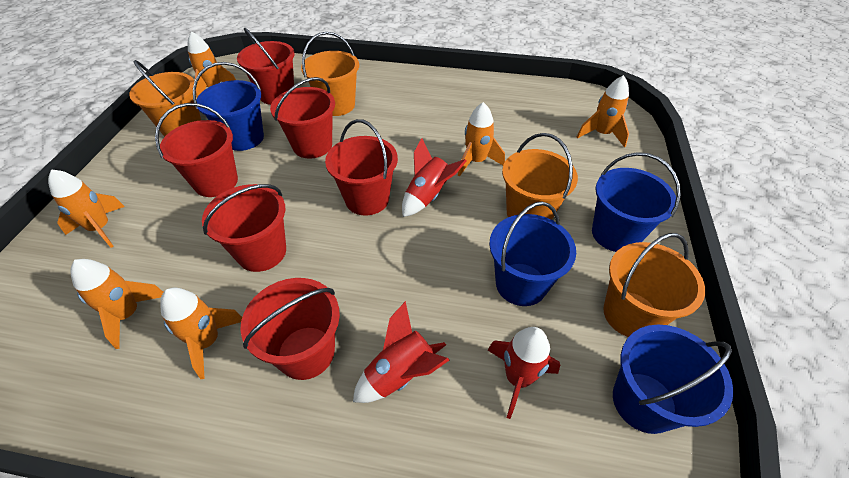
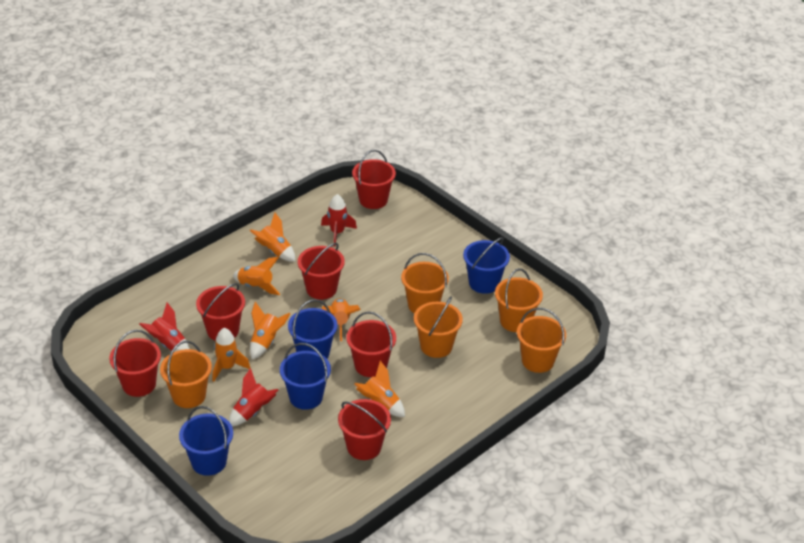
orange bucket: 4 -> 5

